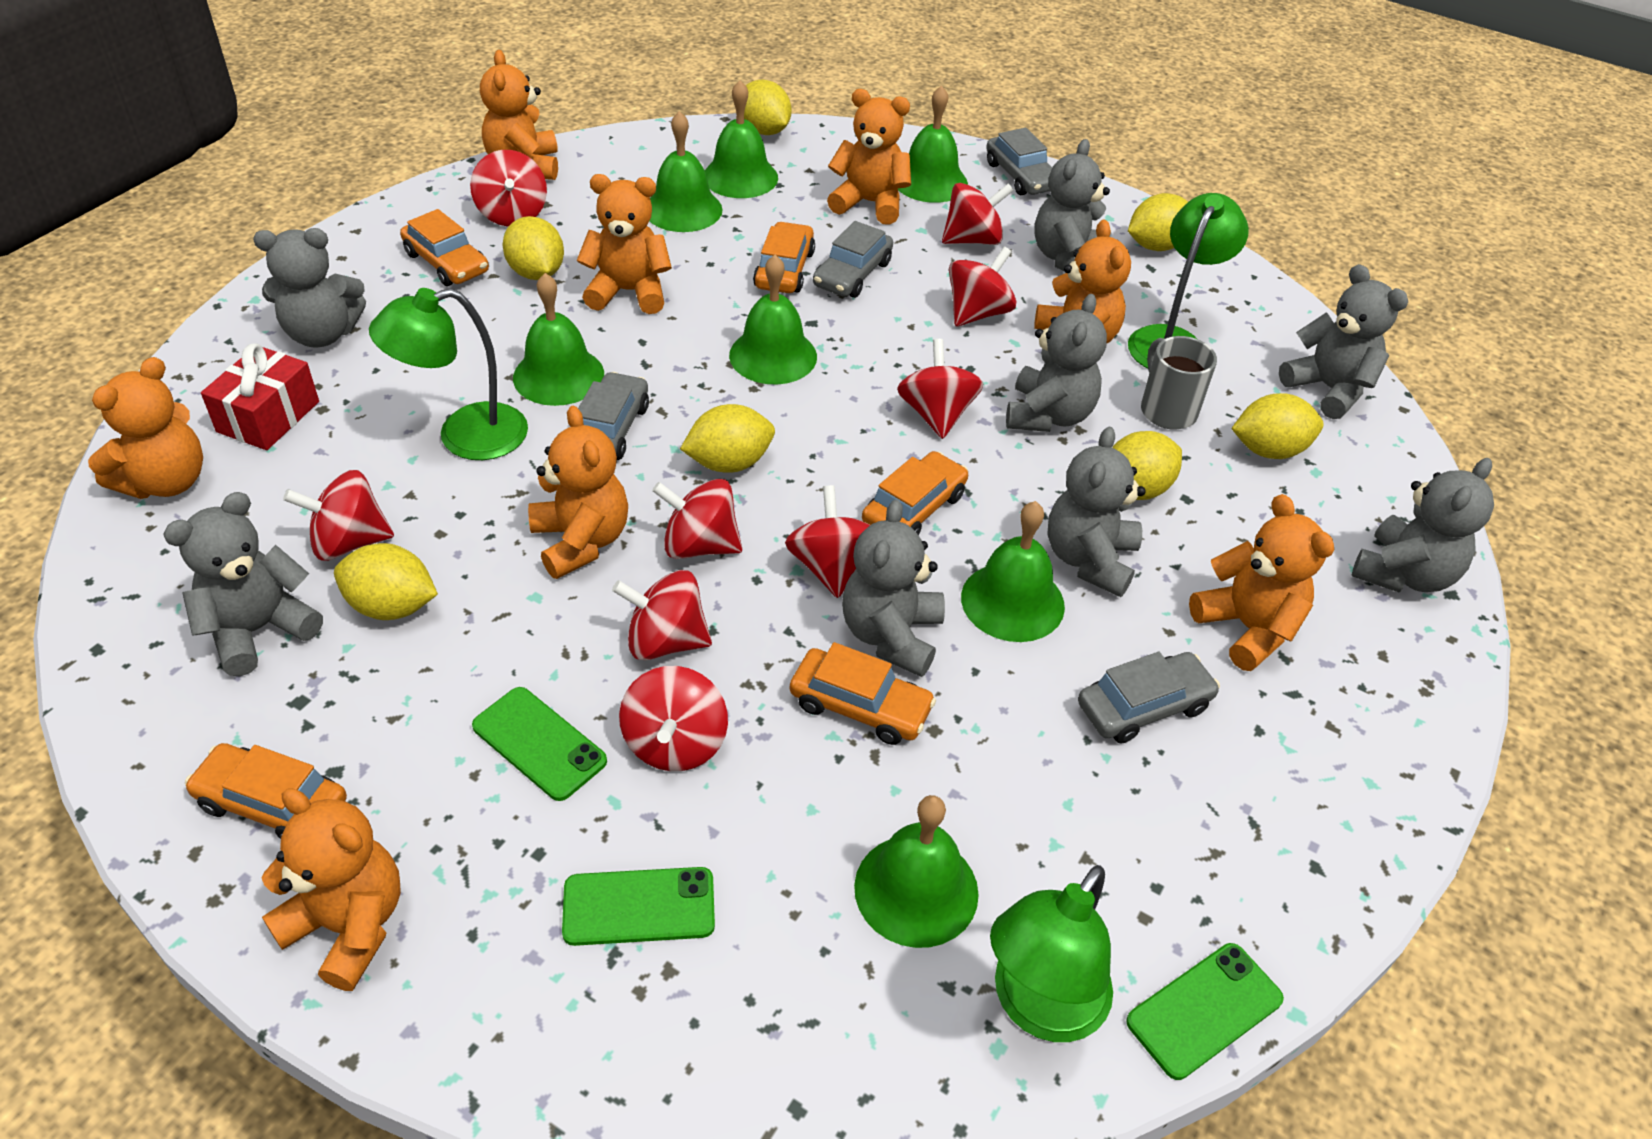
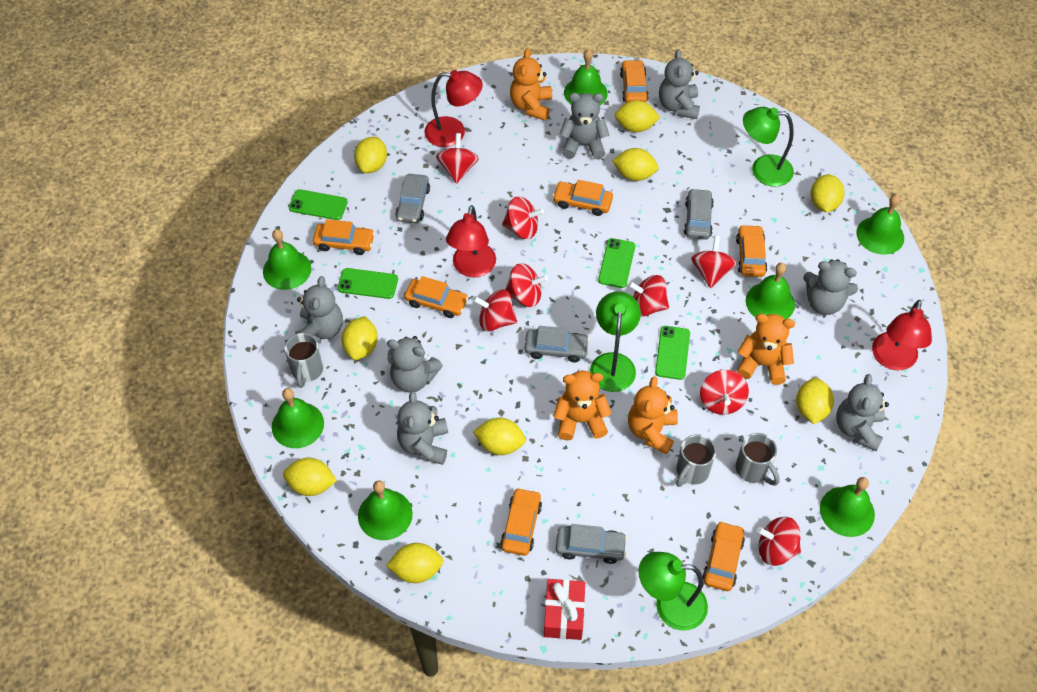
green phone: 3 -> 4
grey mug: 1 -> 3
grey teddy bear: 8 -> 7
orange car: 5 -> 7
orange teddy bear: 8 -> 4
red lamp: 0 -> 3
red spinning top: 9 -> 8
yellow lemon: 7 -> 9

